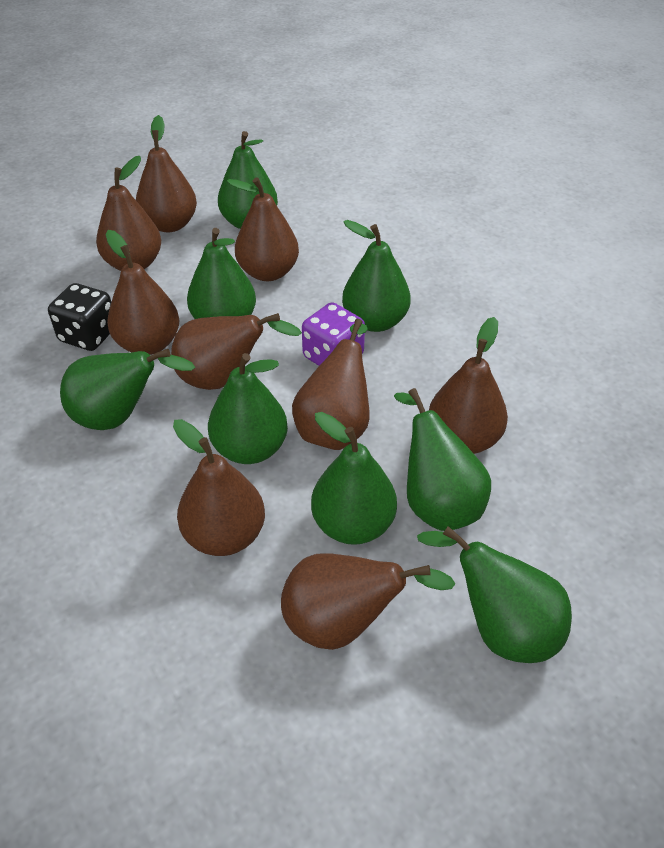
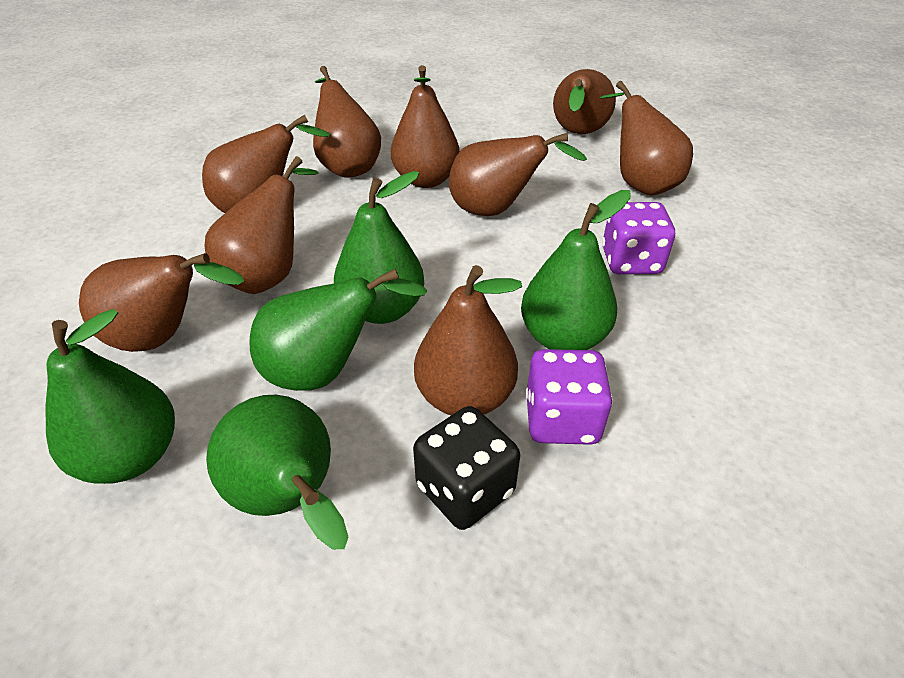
green pear: 8 -> 5
purple dice: 1 -> 2

